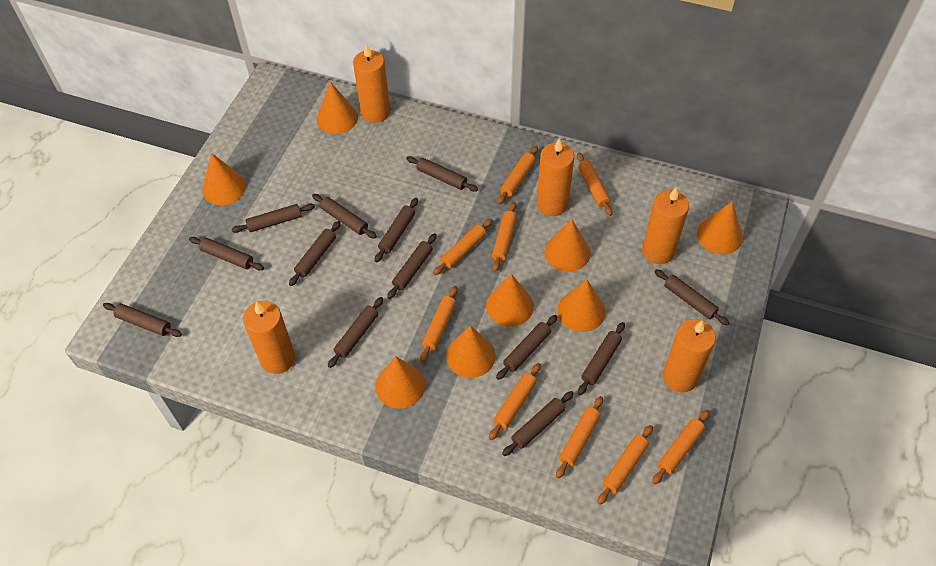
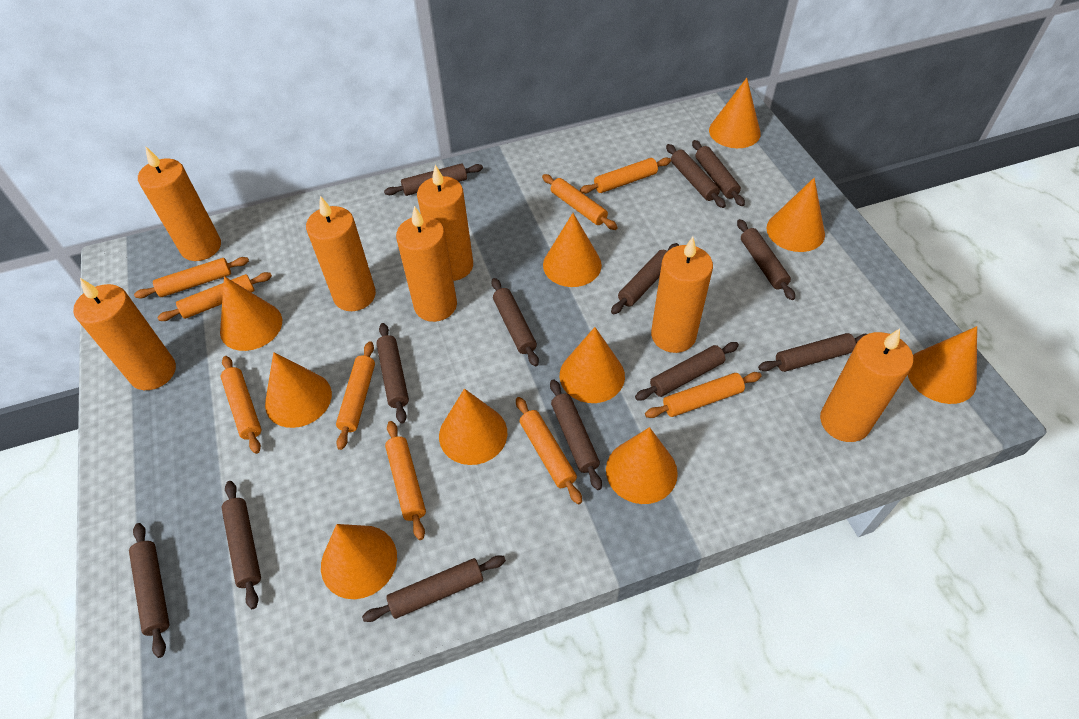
orange candle: 5 -> 7
orange cone: 8 -> 10

